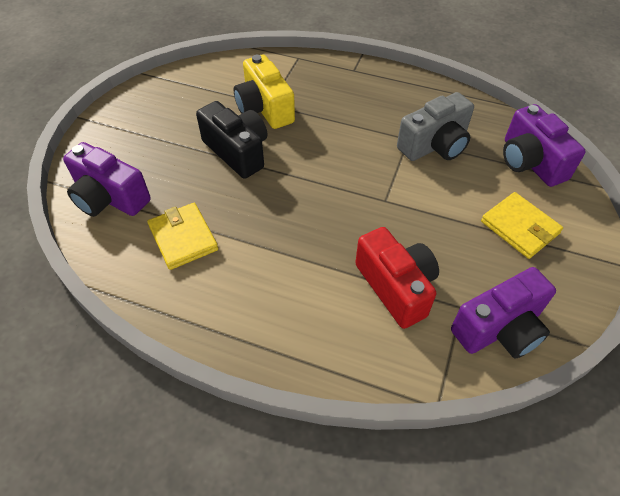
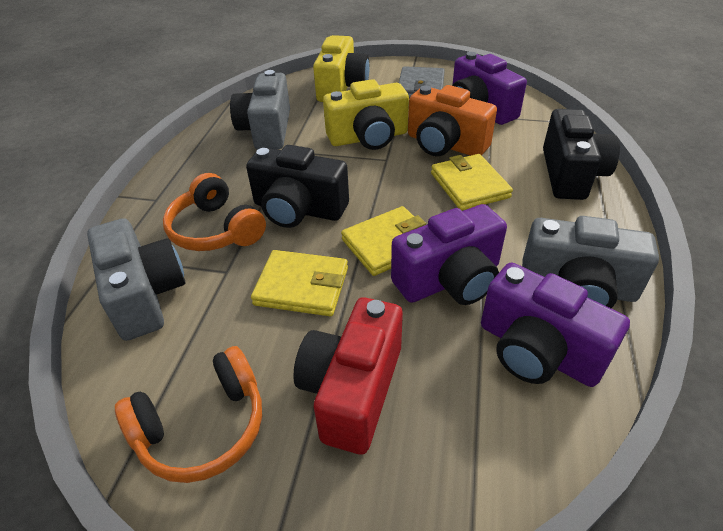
black camera: 1 -> 2
grey camera: 1 -> 3
grey wallet: 0 -> 1
orange camera: 0 -> 1
orange headphones: 0 -> 2
yellow camera: 1 -> 2
yellow wallet: 2 -> 3

